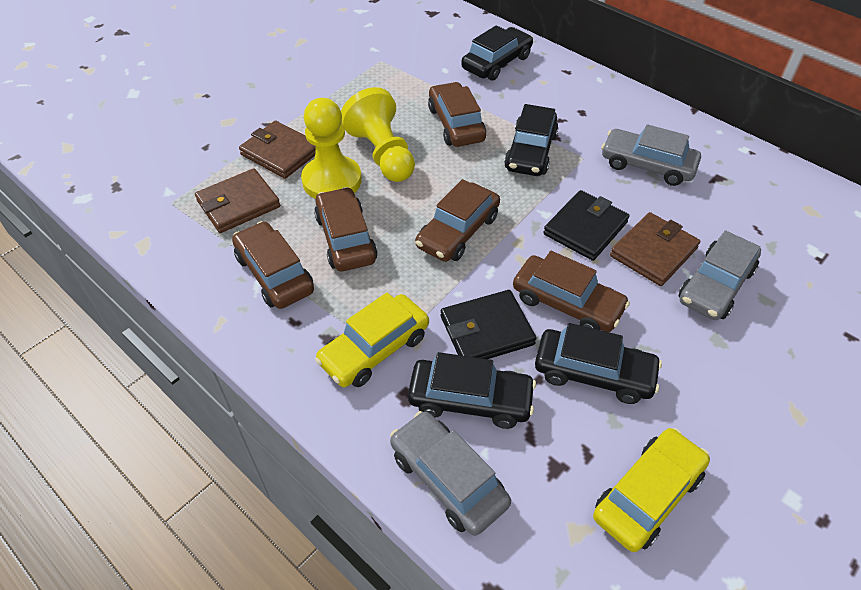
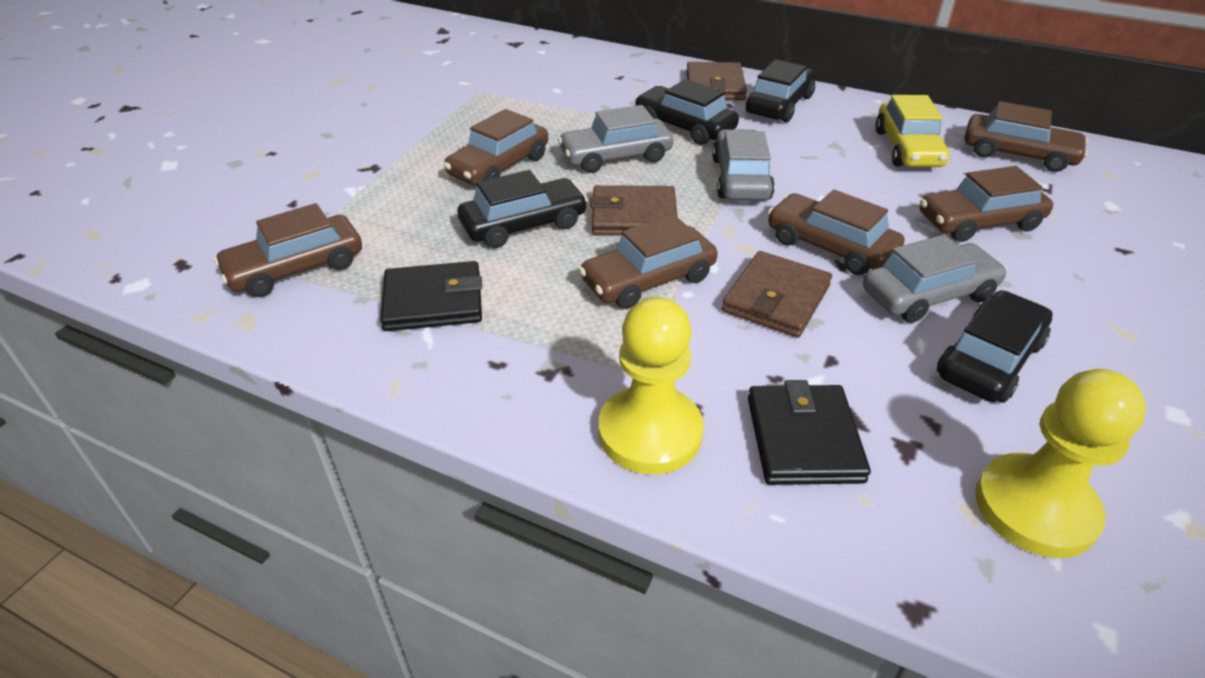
brown car: 5 -> 6
yellow car: 2 -> 1

